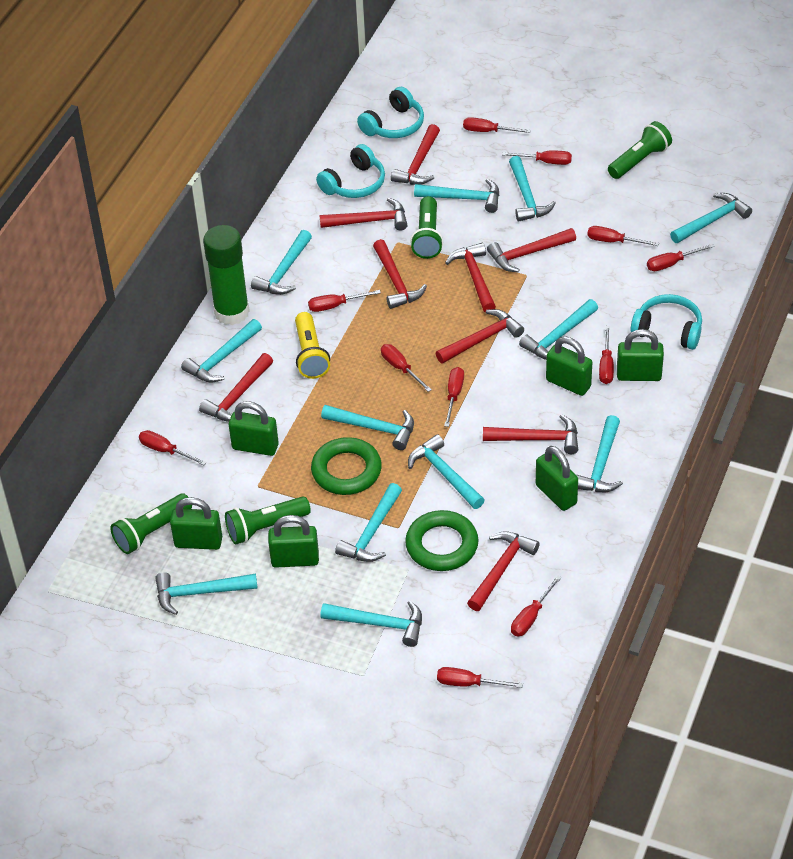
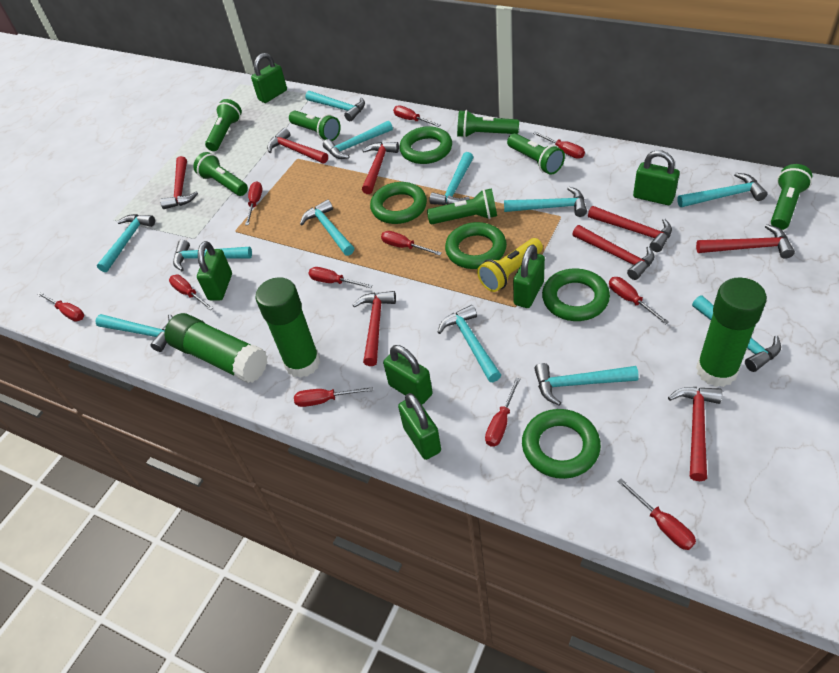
green flashlight: 4 -> 7
green glue stick: 1 -> 3
green ring: 2 -> 5
red hammer: 9 -> 8
turquoise headphones: 3 -> 0

